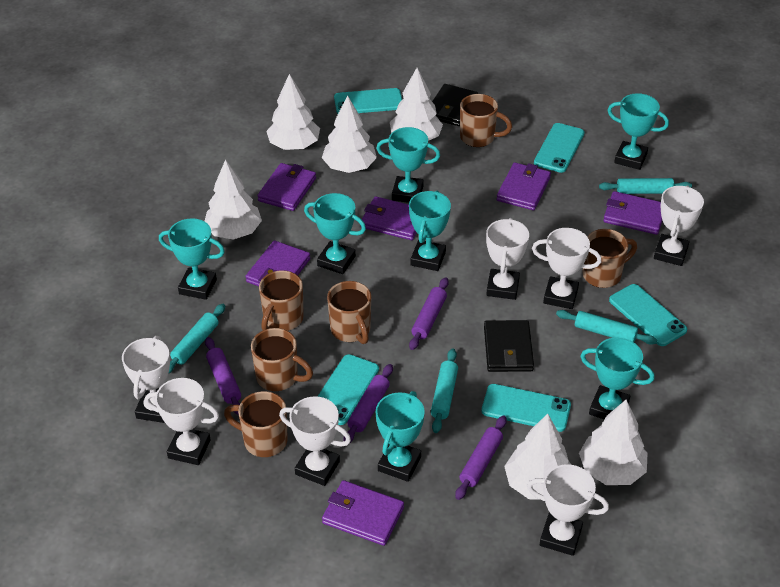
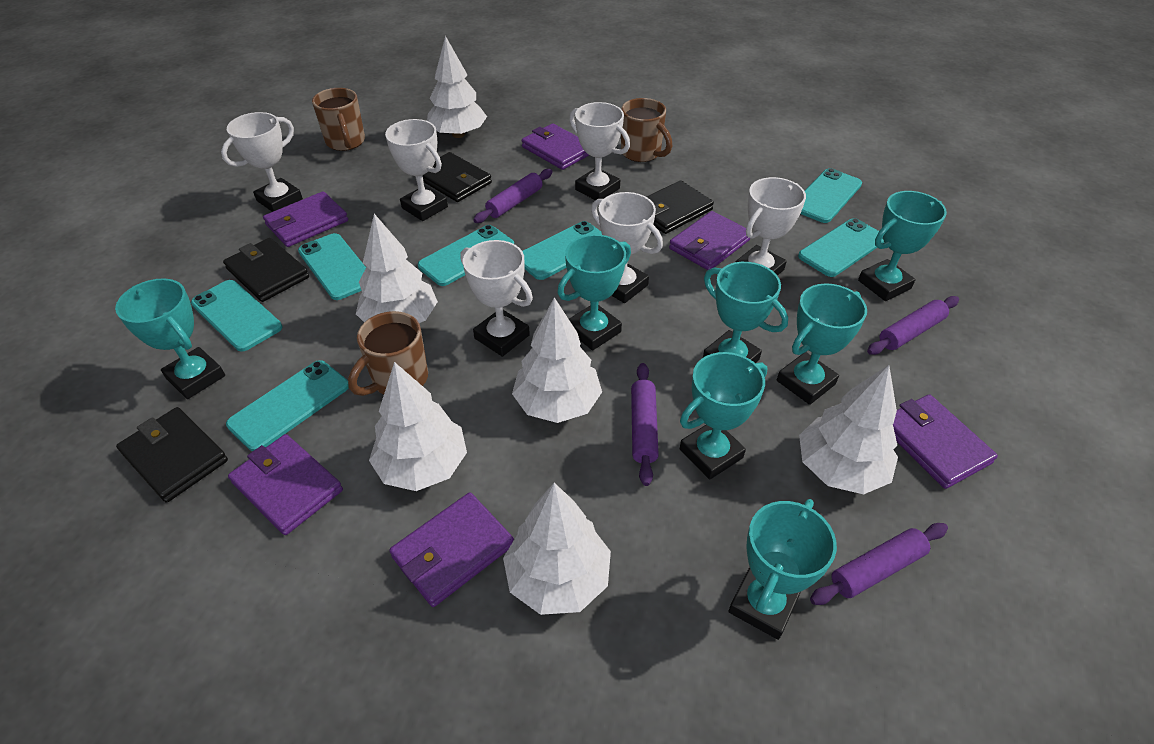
black wallet: 2 -> 4
brown mug: 6 -> 3
turquoise phone: 5 -> 7
turquoise rolling pin: 4 -> 0
white trophy: 7 -> 6

